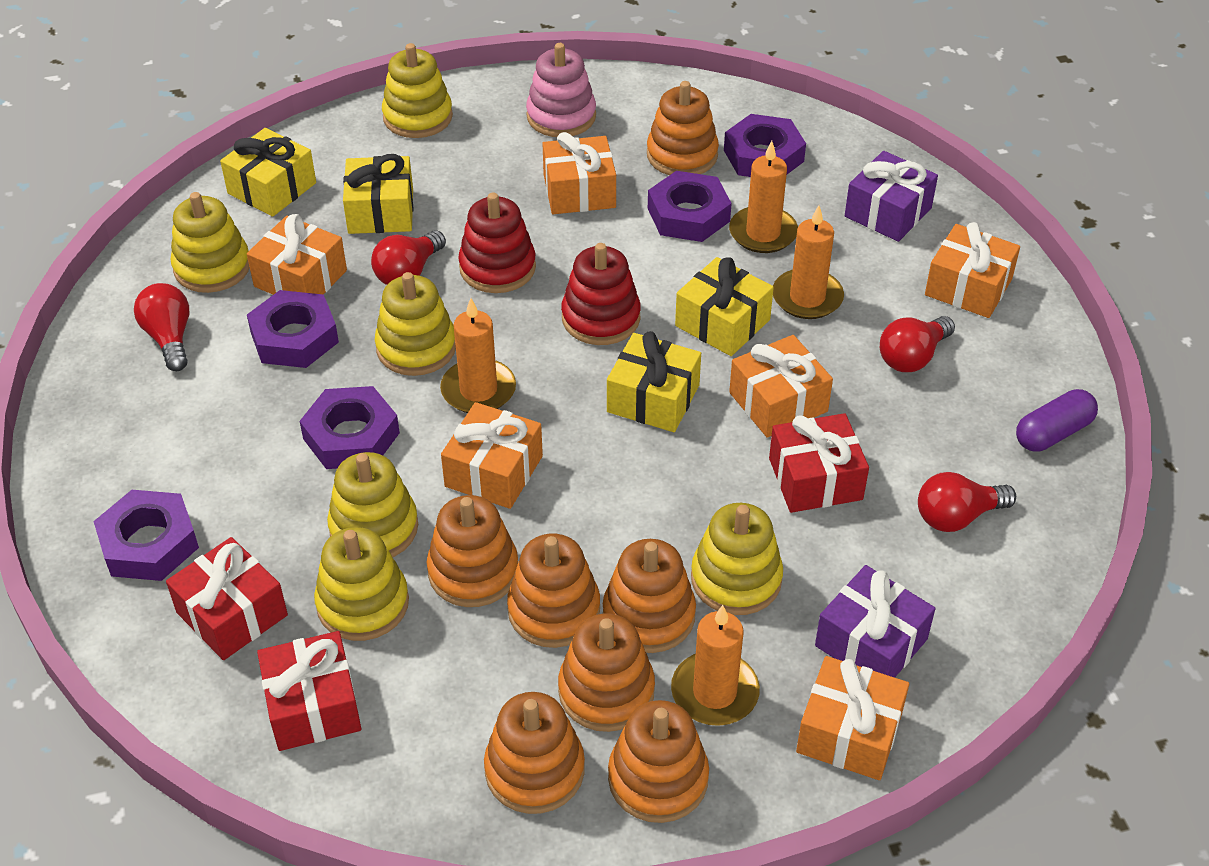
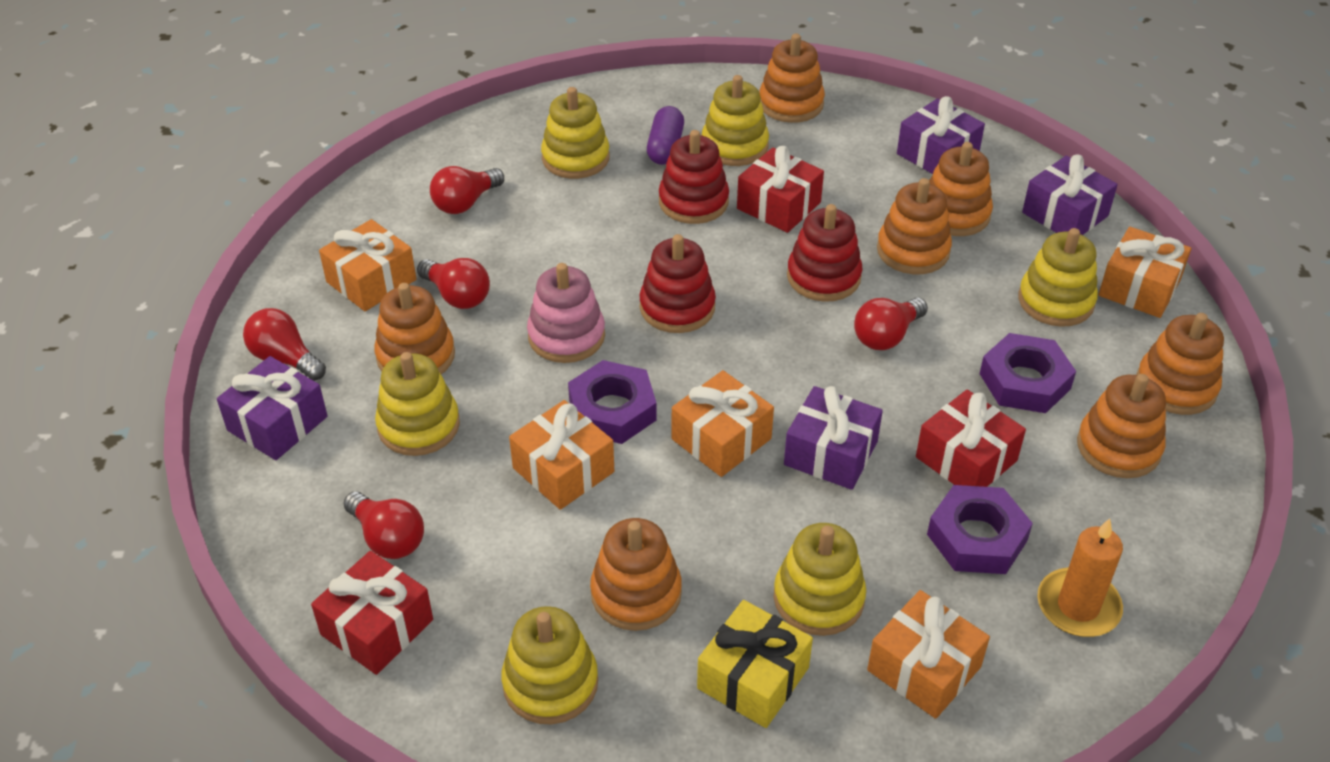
orange candle: 4 -> 1
orange gift: 6 -> 5
purple gift: 2 -> 4
purple nut: 5 -> 3
red light bulb: 4 -> 5
red stacking toy: 2 -> 3
yellow gift: 4 -> 1

